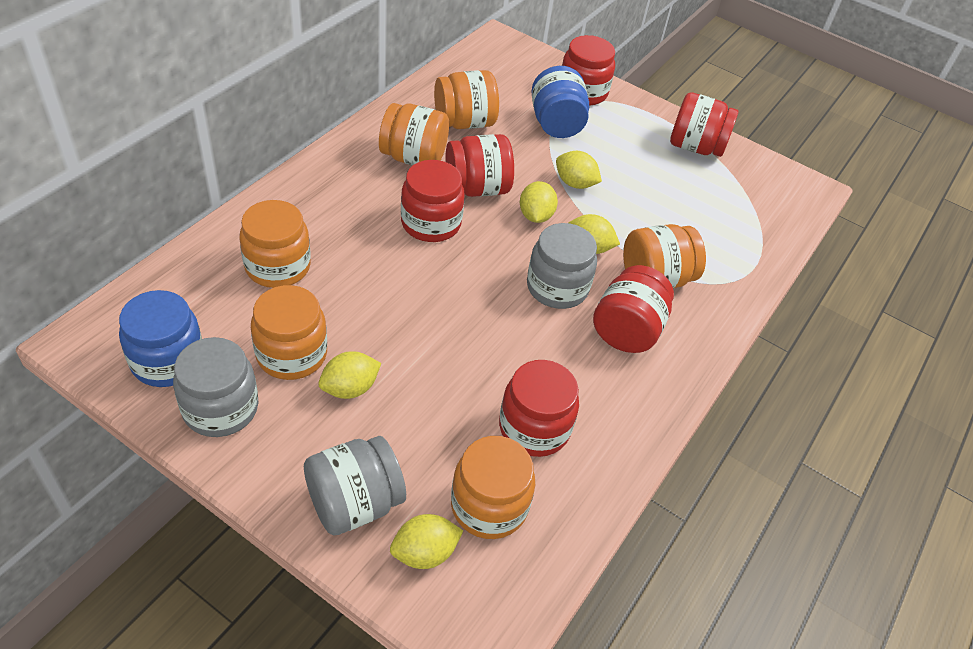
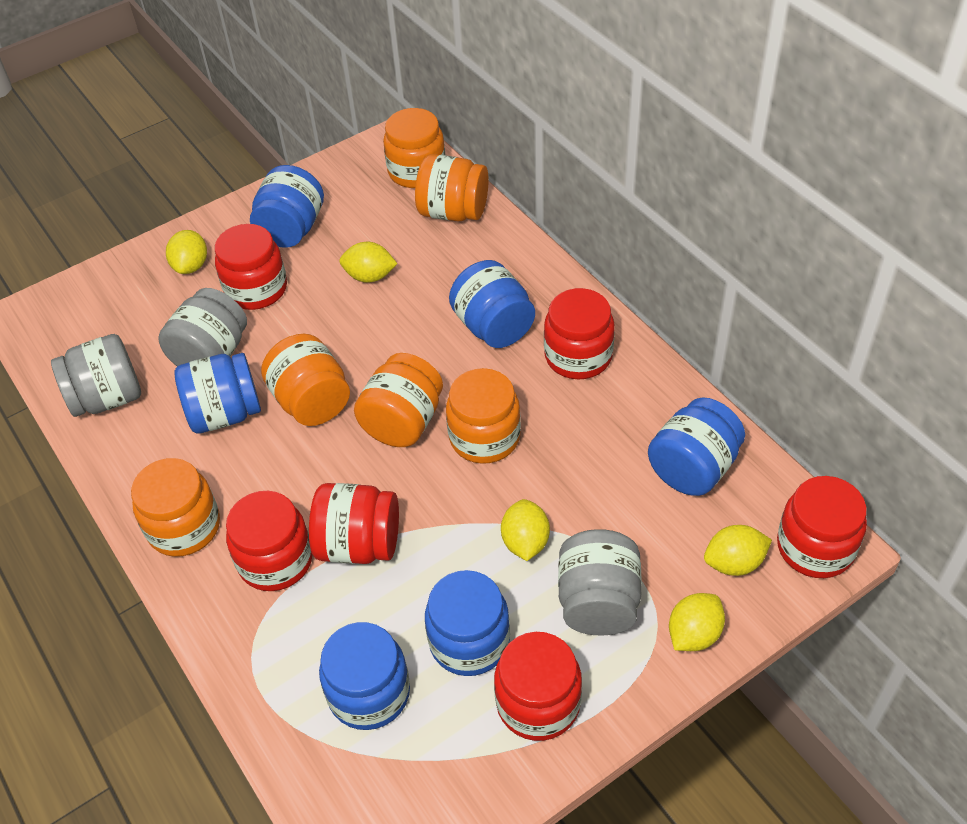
blue jar: 2 -> 6

